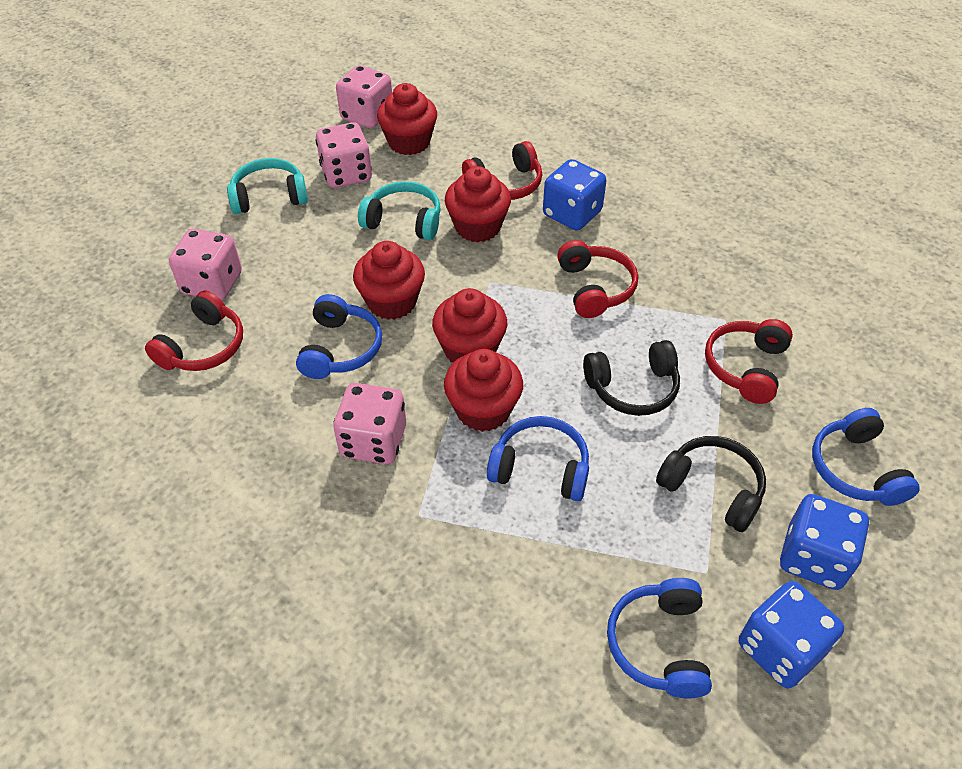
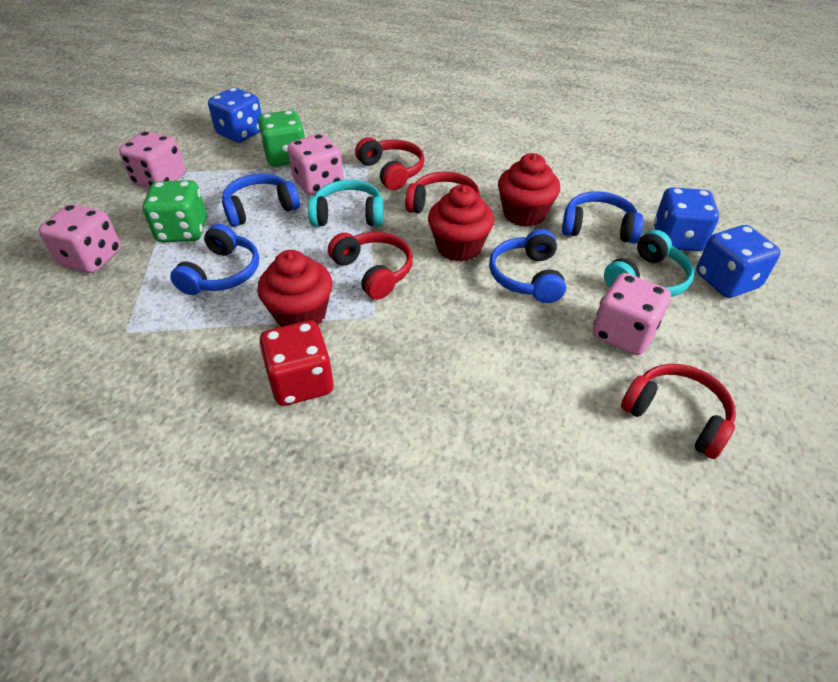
black headphones: 2 -> 0
green dice: 0 -> 2
red cupcake: 5 -> 3
red dice: 0 -> 1

